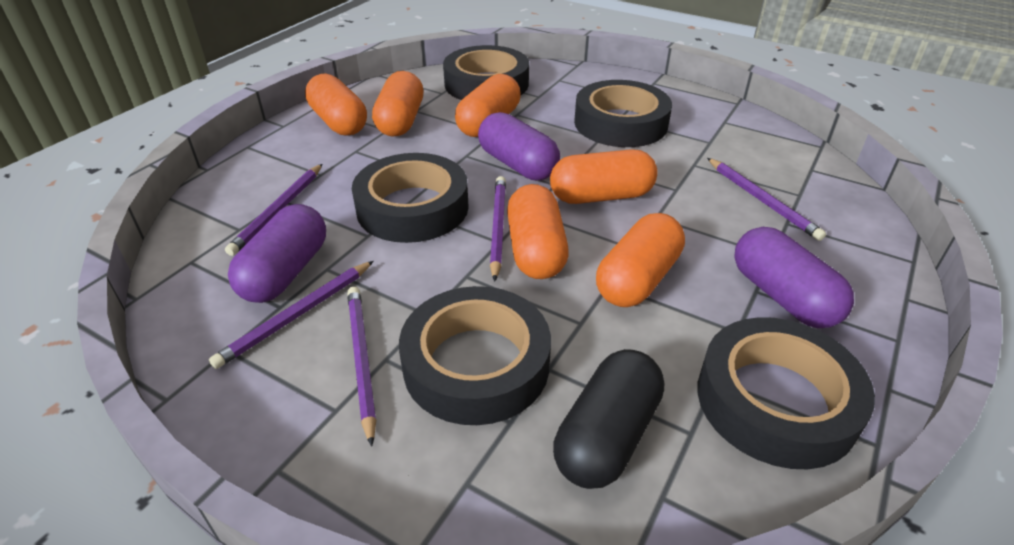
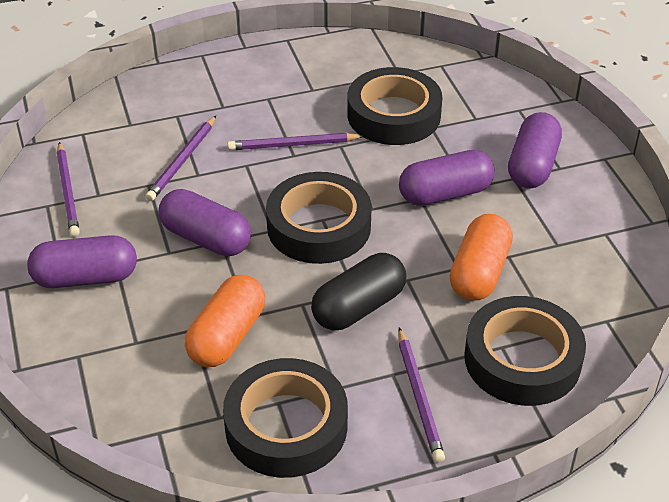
black tape: 5 -> 4
orange capsule: 6 -> 2
purple capsule: 3 -> 4
purple pencil: 5 -> 4

